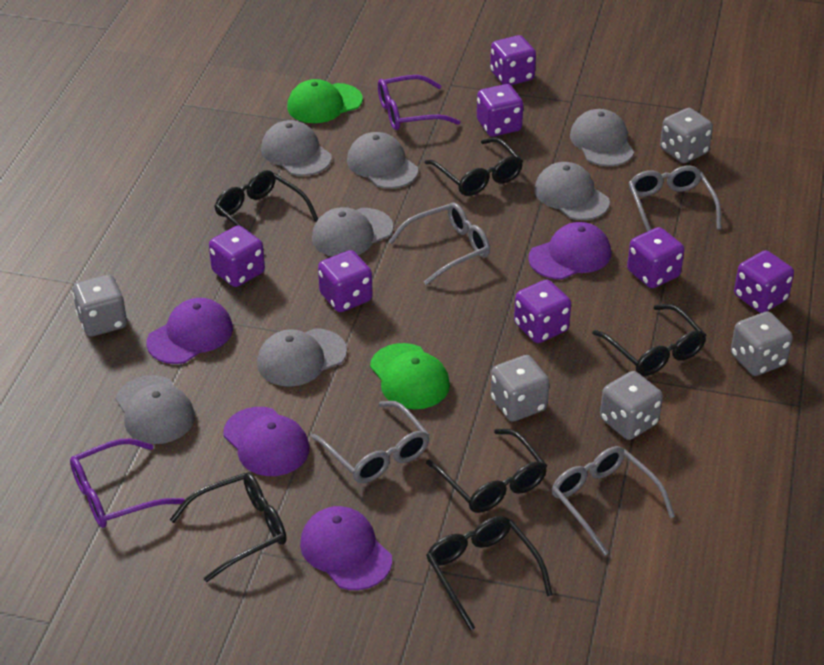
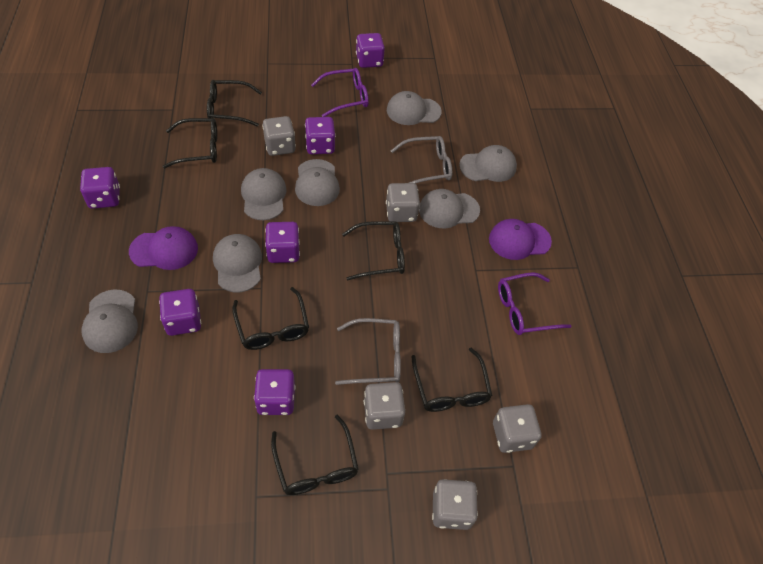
green cap: 2 -> 0
grey glasses: 4 -> 2
purple cap: 4 -> 2
purple dice: 7 -> 6

